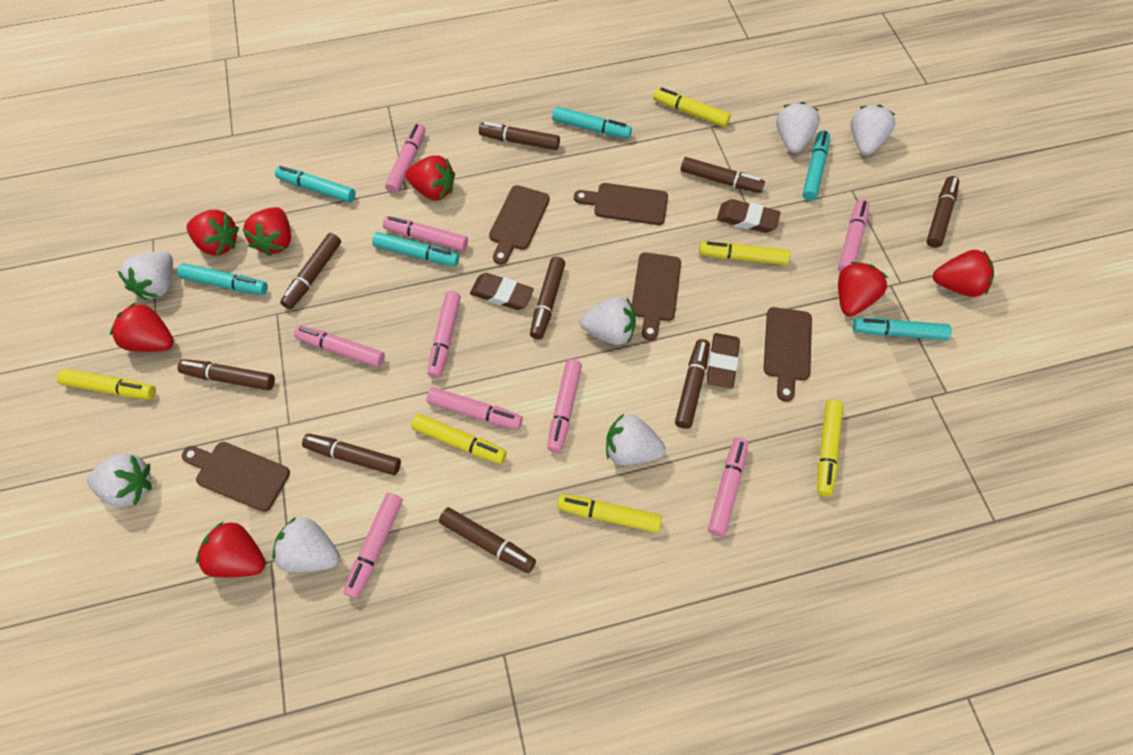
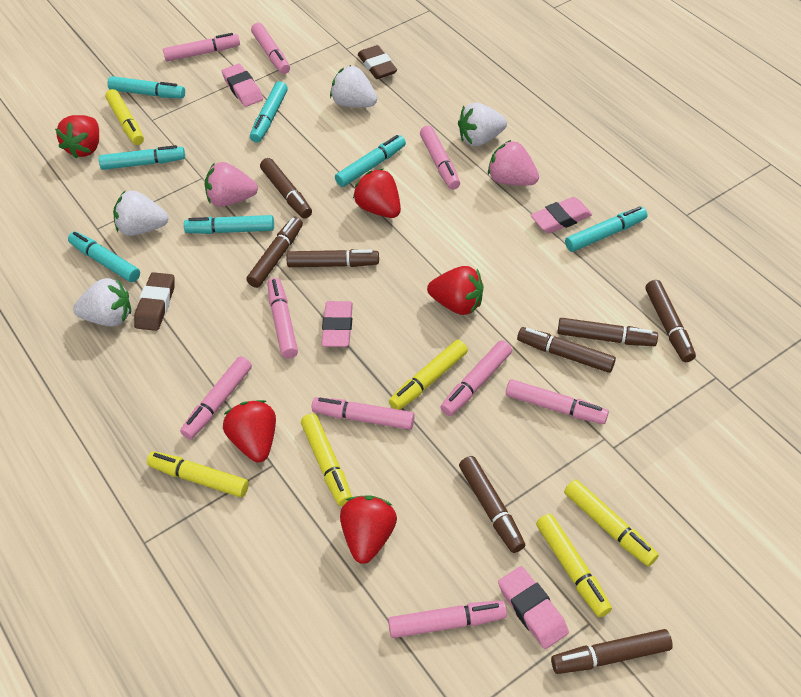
brown cutting board: 5 -> 0
brown eraser: 3 -> 2
brown marker: 9 -> 8
pink eraser: 0 -> 4
pink strawberry: 0 -> 2
red strawberry: 7 -> 5
turquoise marker: 6 -> 7
white strawberry: 7 -> 4

